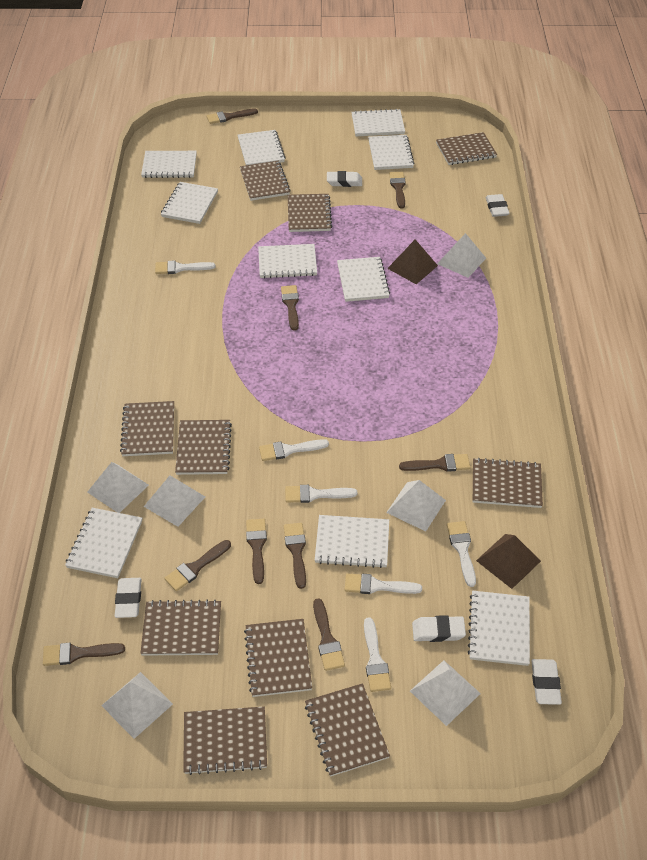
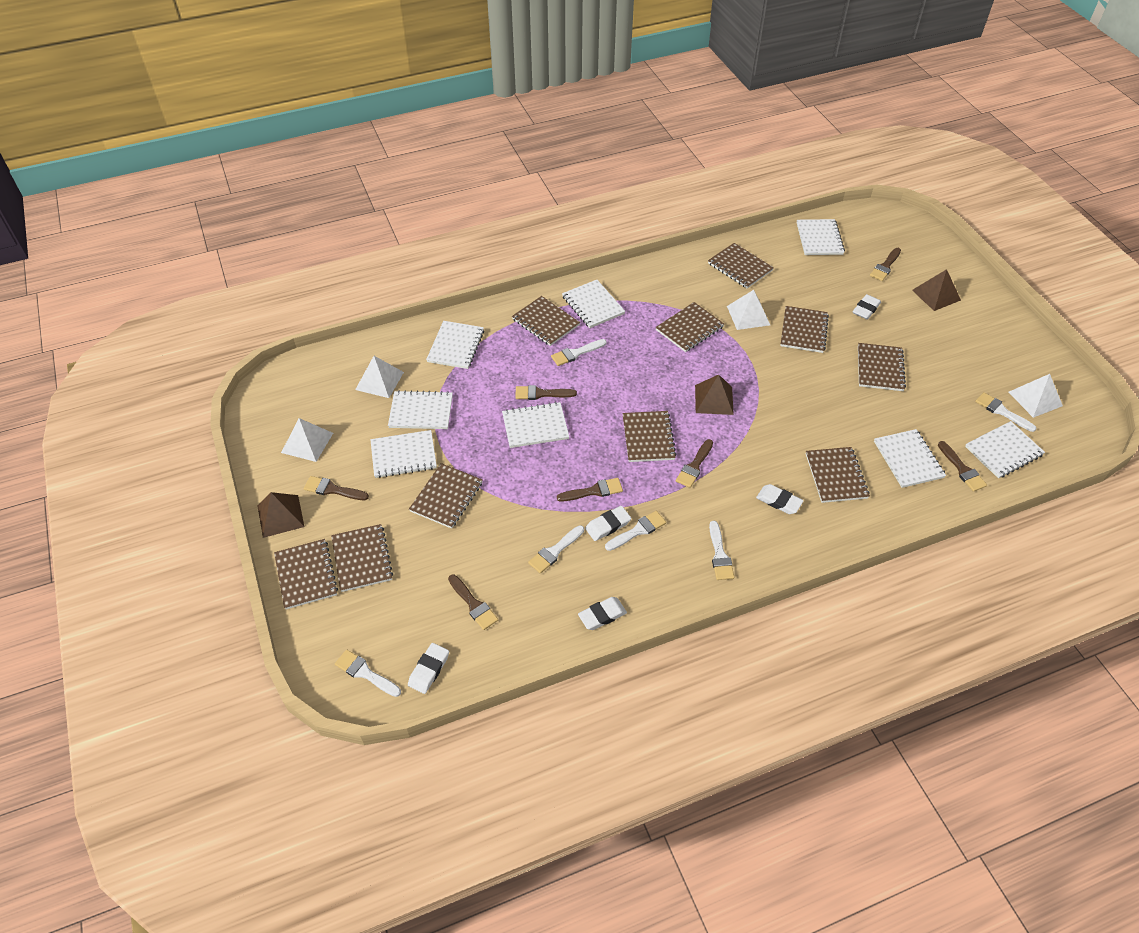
brown brush: 9 -> 7
brown pyramid: 2 -> 3
white notebook: 10 -> 8
white pyramid: 6 -> 4

